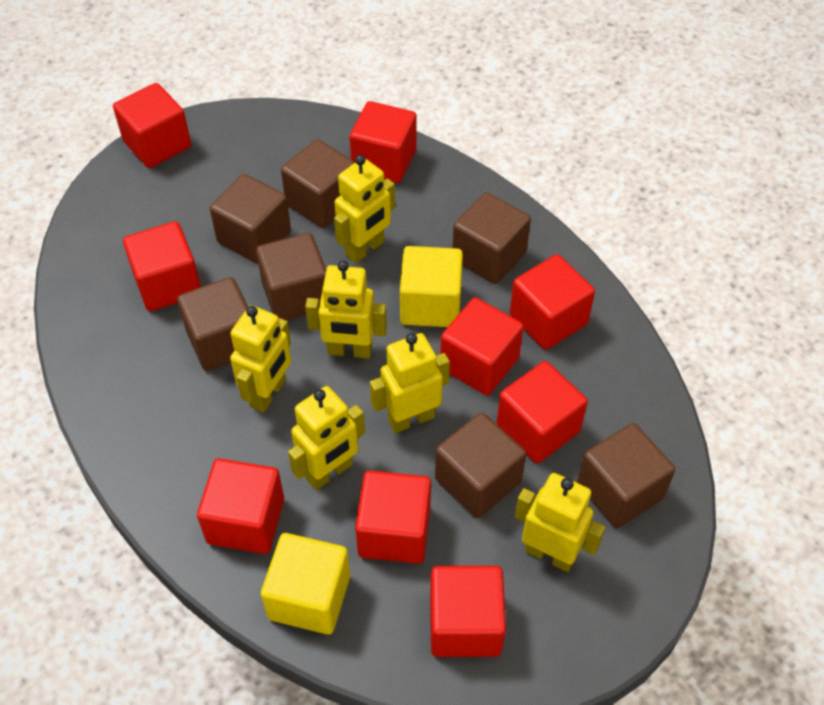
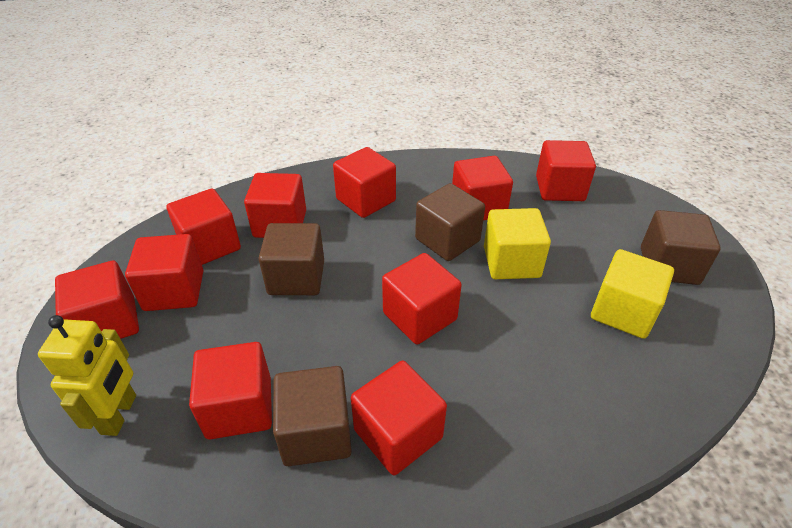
brown cube: 7 -> 4
red cube: 9 -> 10
yellow robot: 6 -> 1

